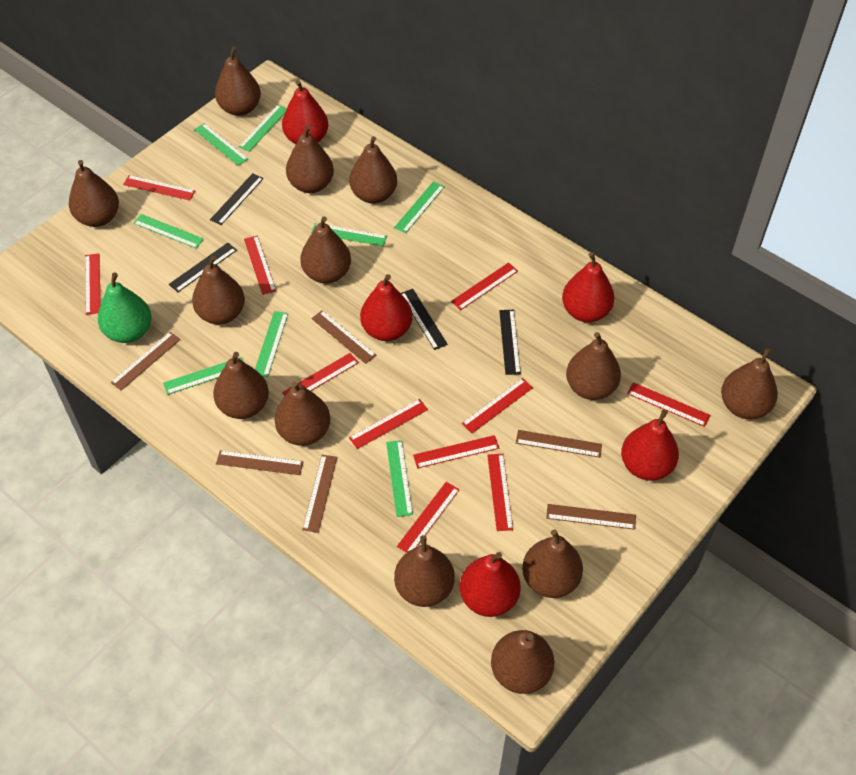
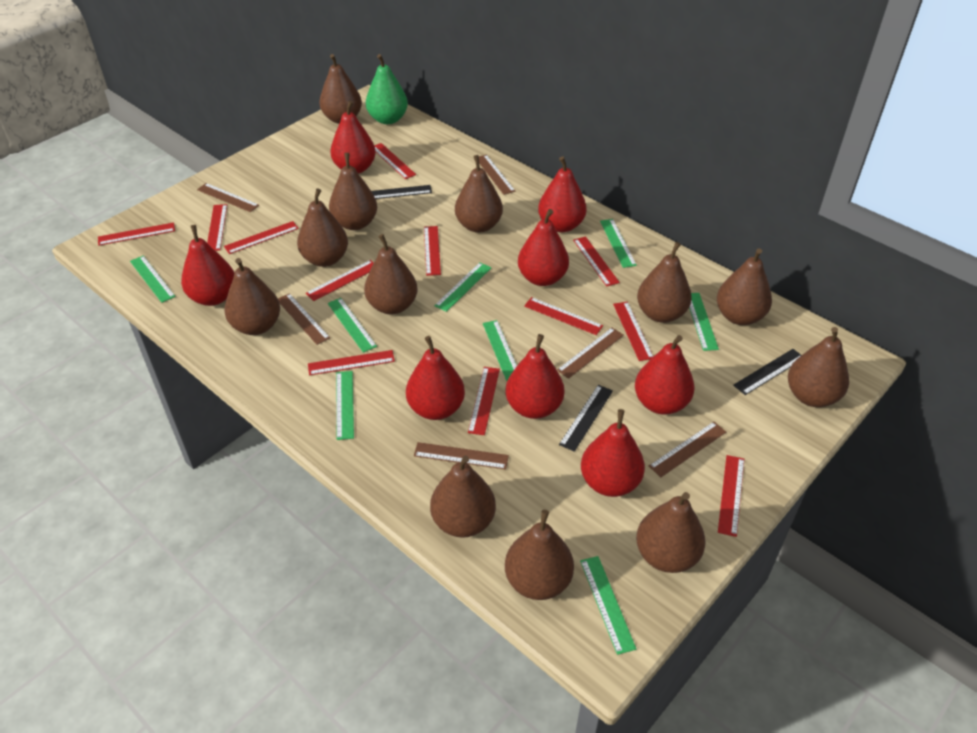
black ruler: 4 -> 3
brown pear: 13 -> 12
red pear: 5 -> 8
red ruler: 11 -> 12

